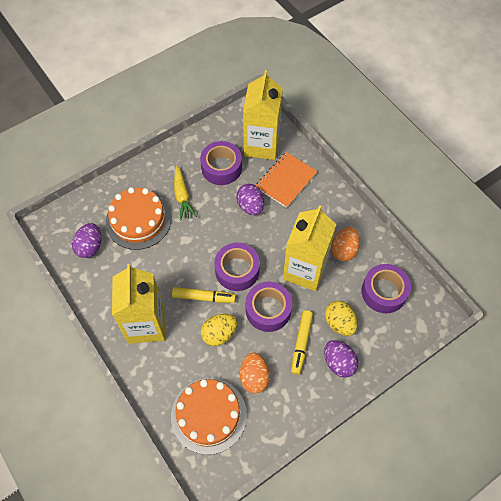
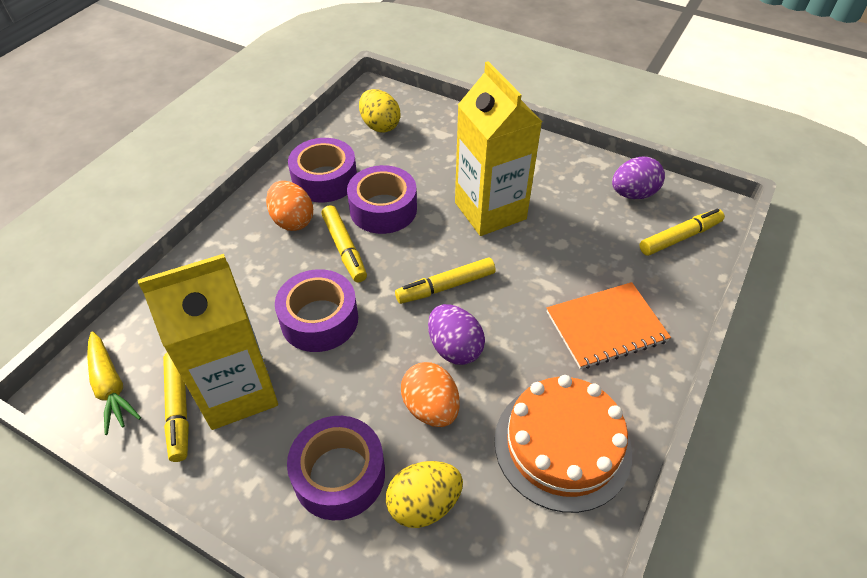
orange cake: 2 -> 1
purple egg: 3 -> 2
yellow carton: 3 -> 2
yellow marker: 2 -> 4

